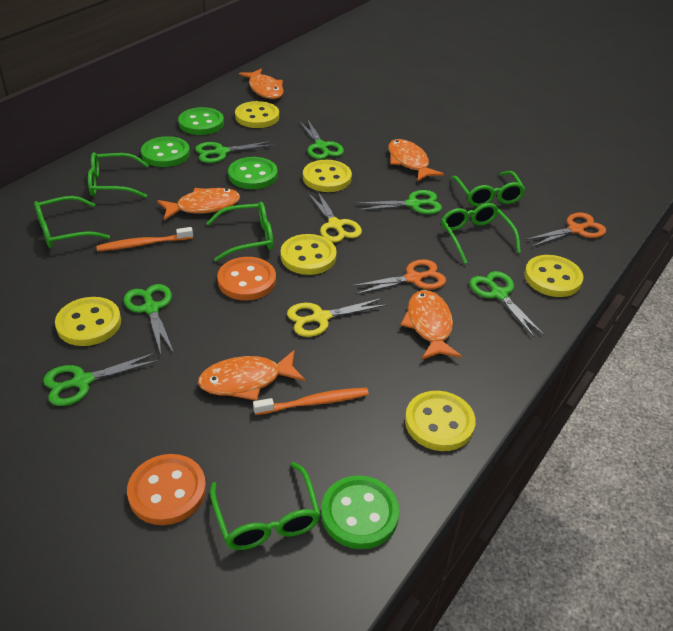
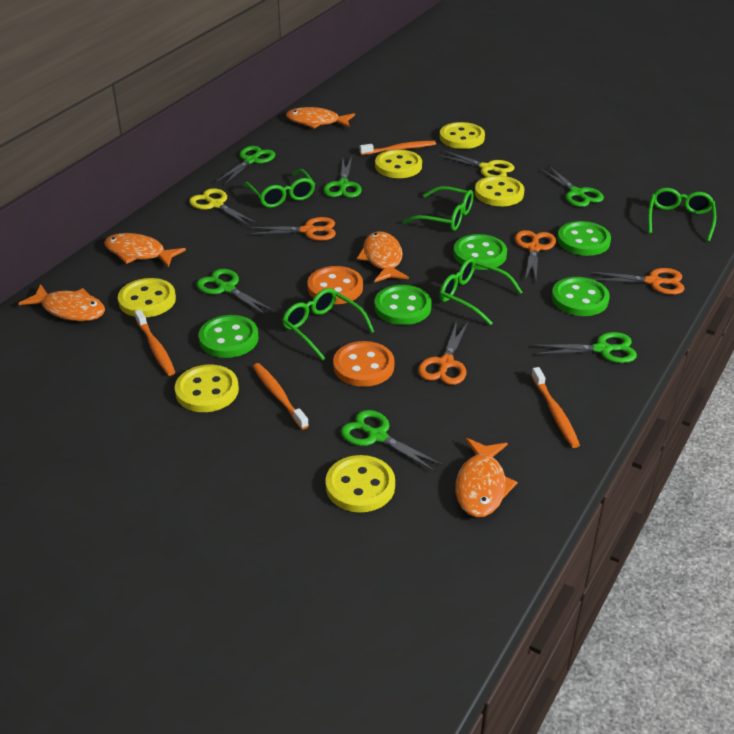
green button: 4 -> 5
green glasses: 6 -> 5
orange scissors: 2 -> 4
orange toothbrush: 2 -> 4

